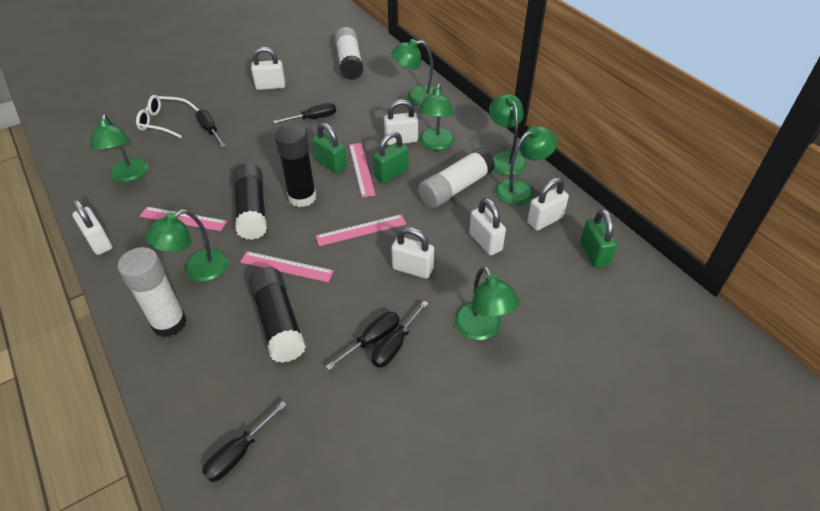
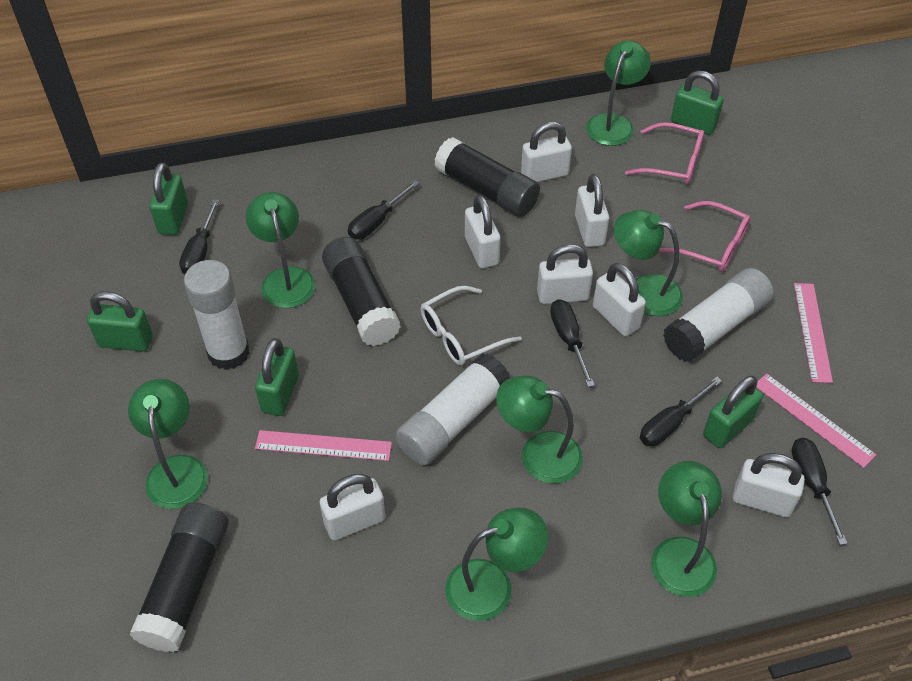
green padlock: 3 -> 5
pink glasses: 0 -> 2
pink ruler: 4 -> 3
white padlock: 6 -> 7

